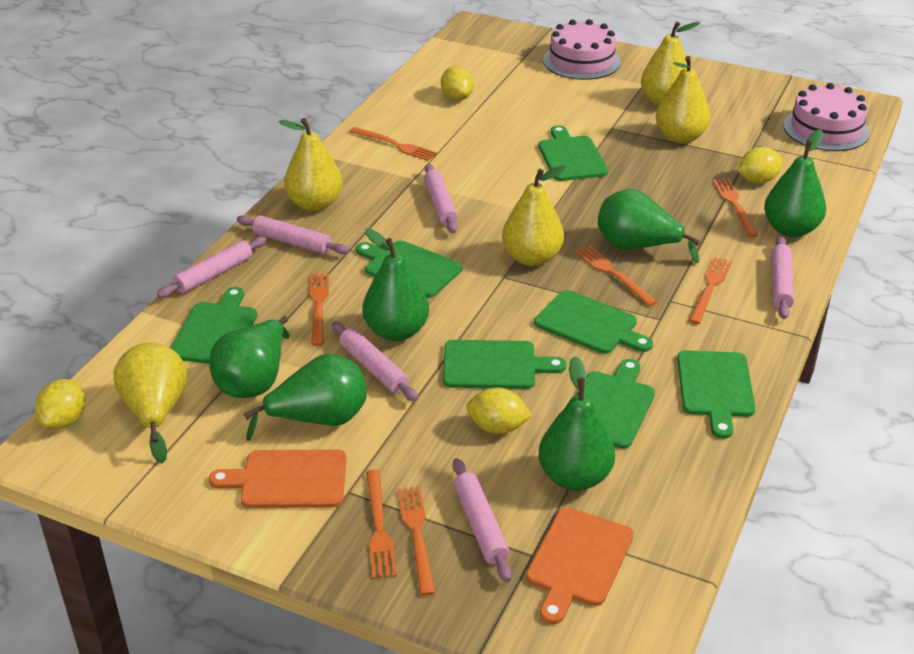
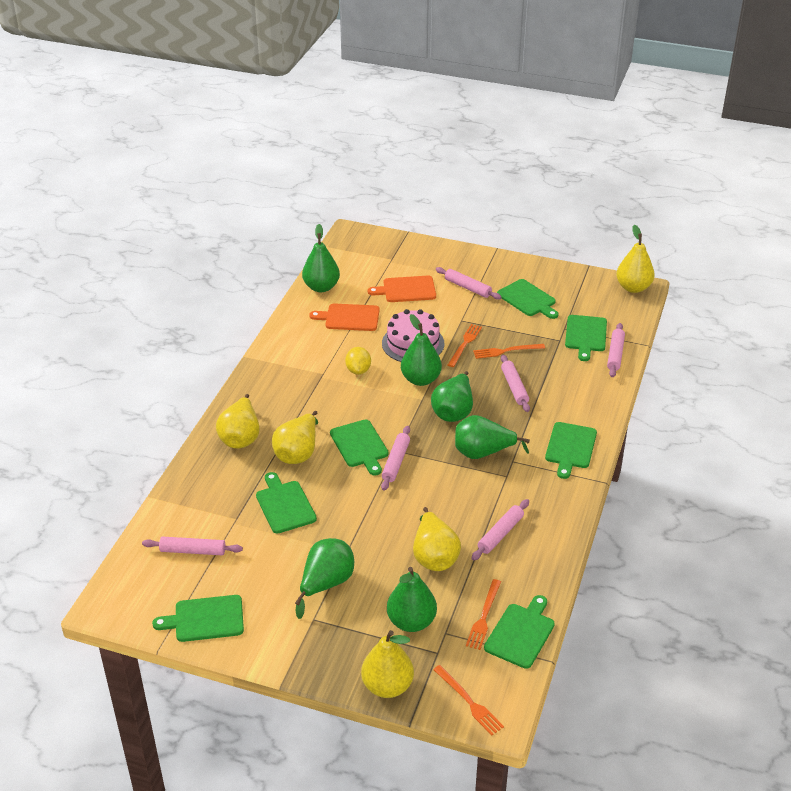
orange fork: 7 -> 4
pink cake: 2 -> 1
yellow lemon: 4 -> 1

